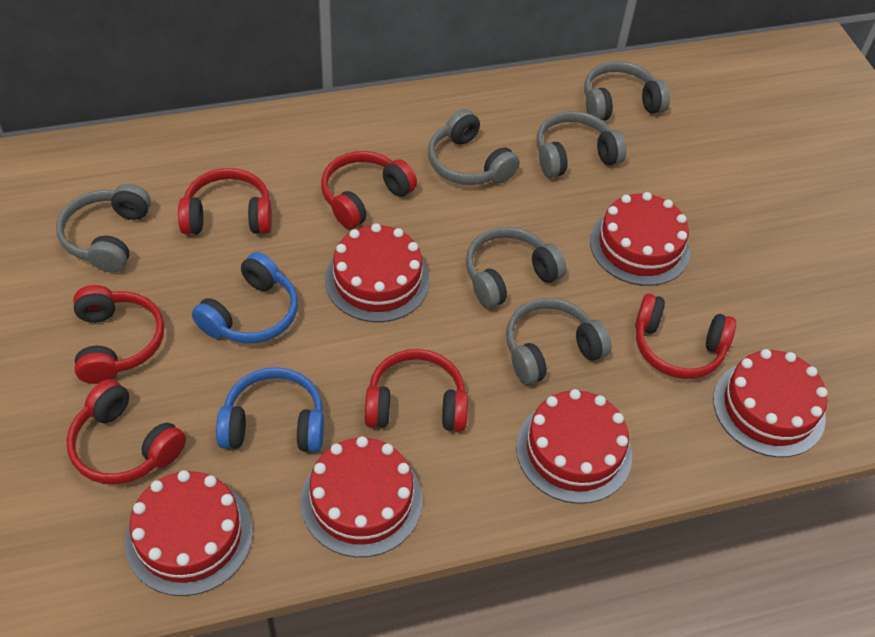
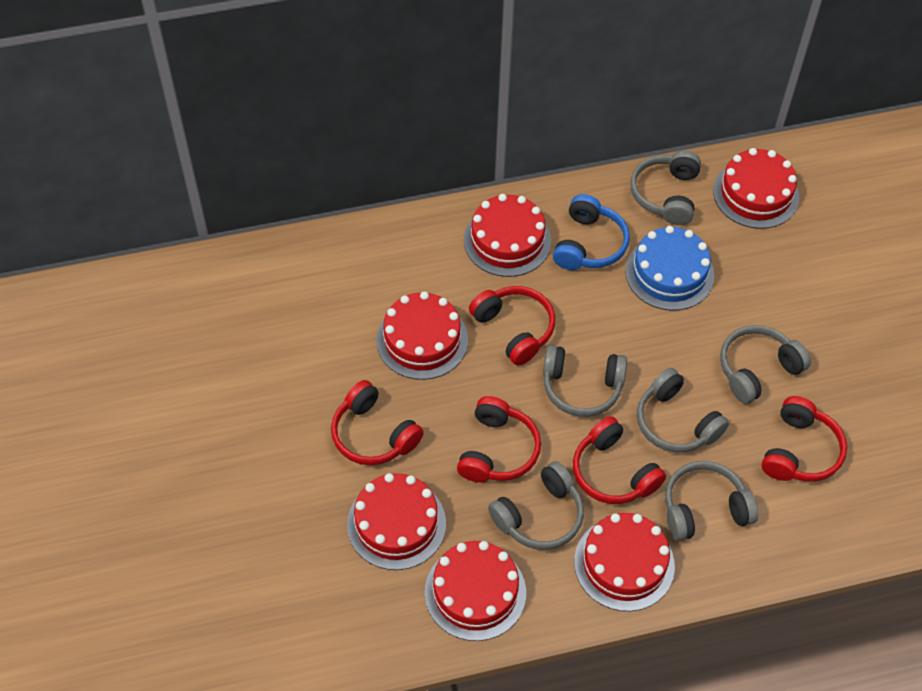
blue cake: 0 -> 1
blue headphones: 2 -> 1
red headphones: 6 -> 5

